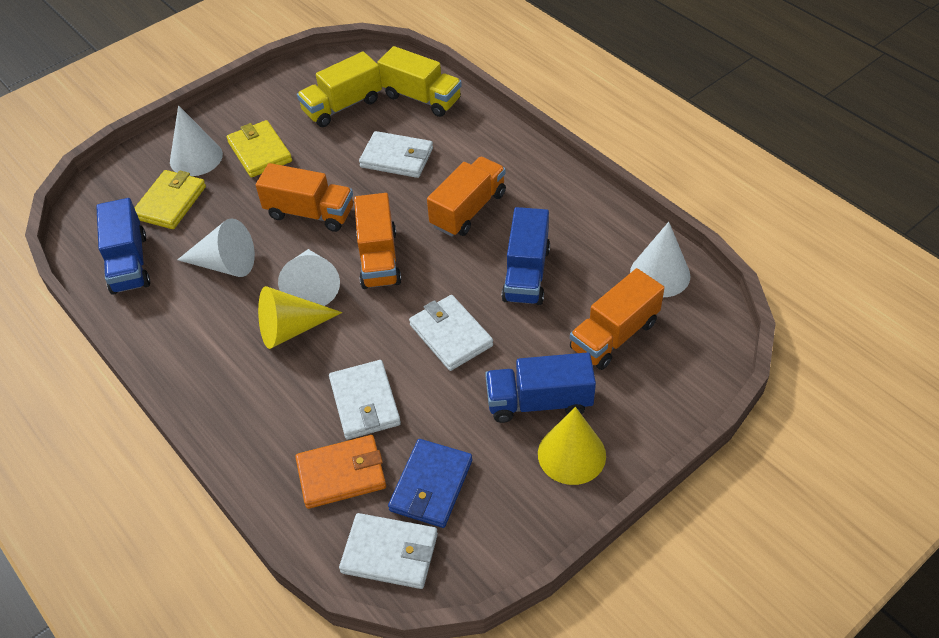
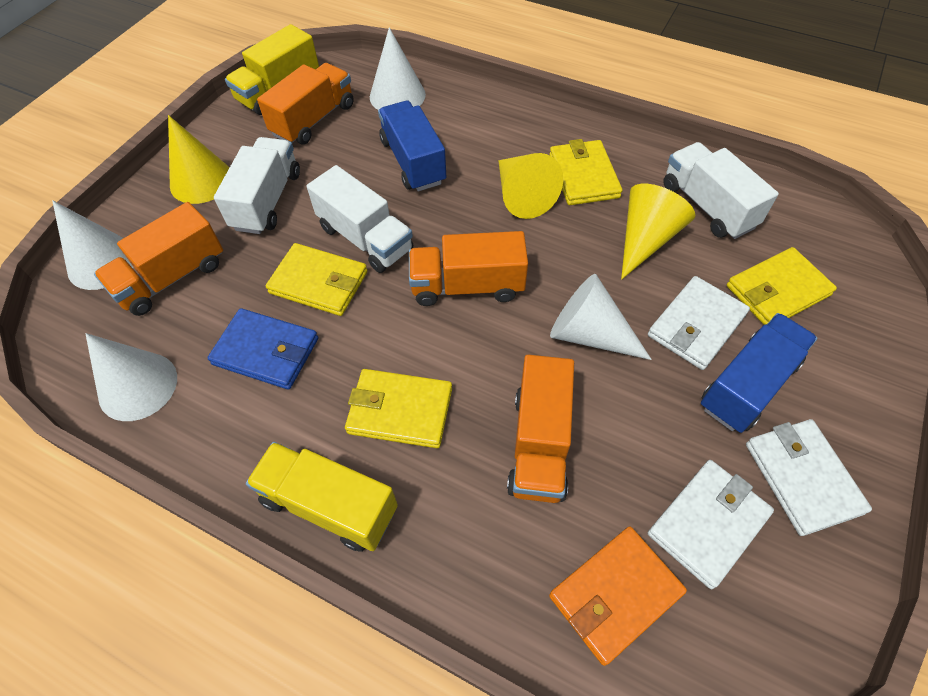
blue truck: 3 -> 2
white truck: 0 -> 3
white wallet: 4 -> 3
yellow cone: 2 -> 3
yellow wallet: 2 -> 4

